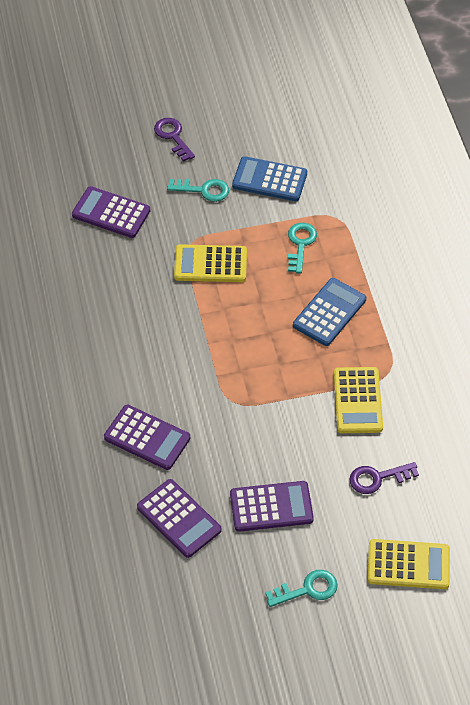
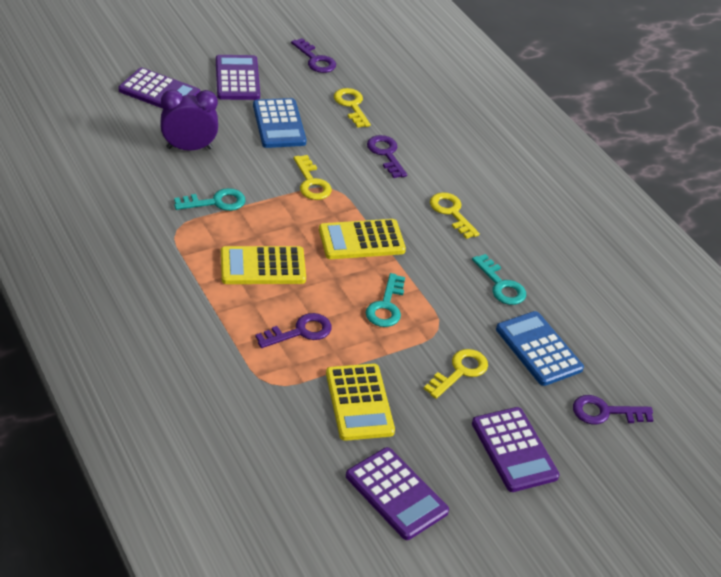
purple clock: 0 -> 1
purple key: 2 -> 4
yellow key: 0 -> 4

